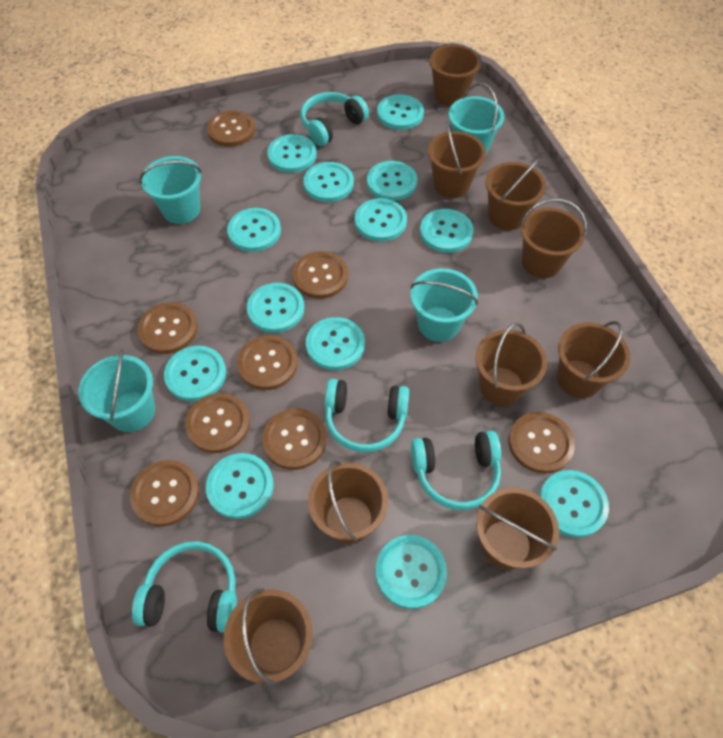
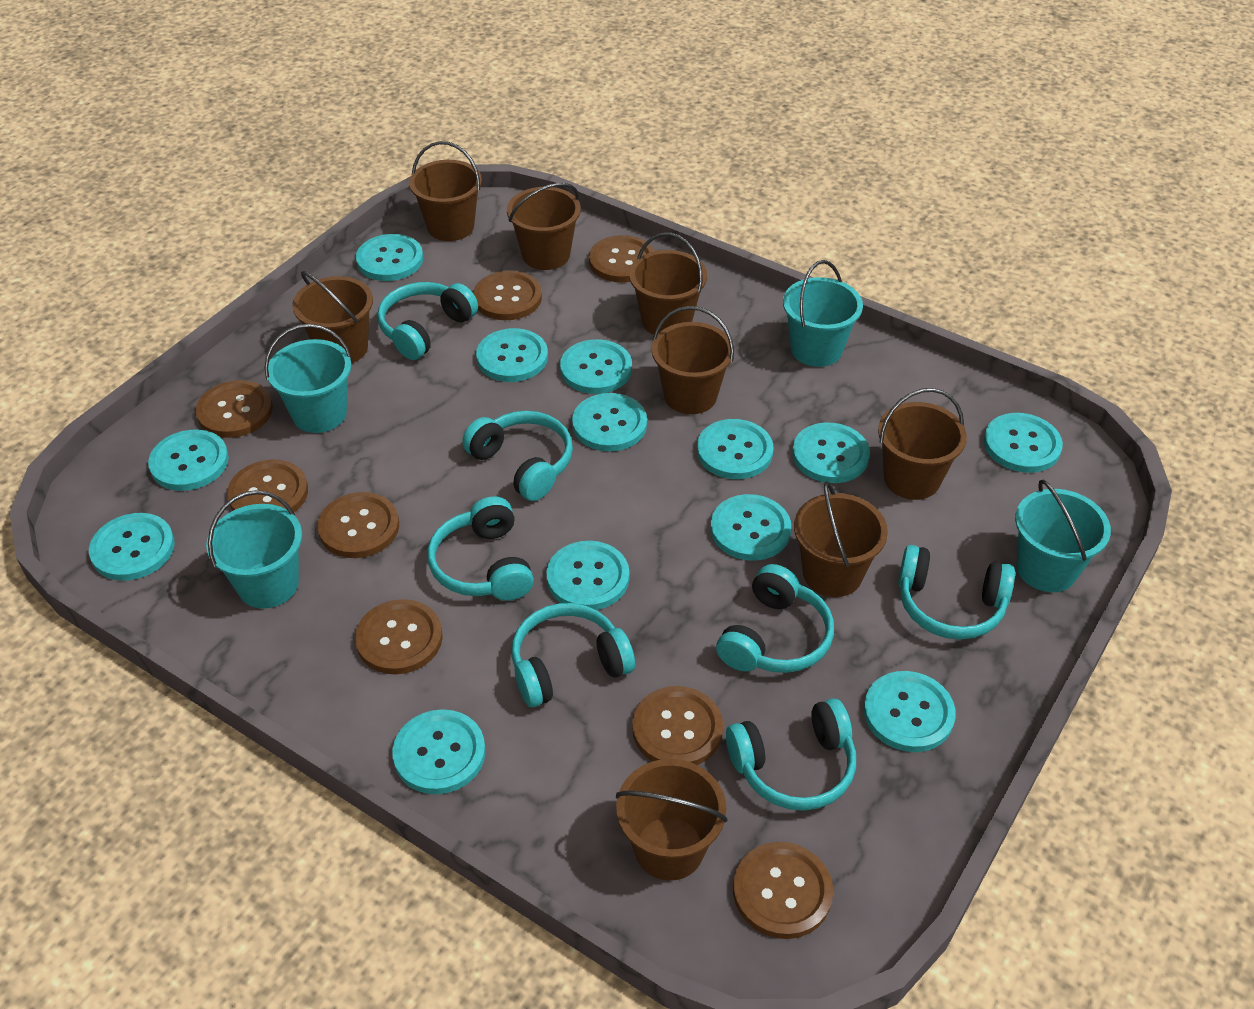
brown bucket: 9 -> 8
turquoise headphones: 4 -> 7

